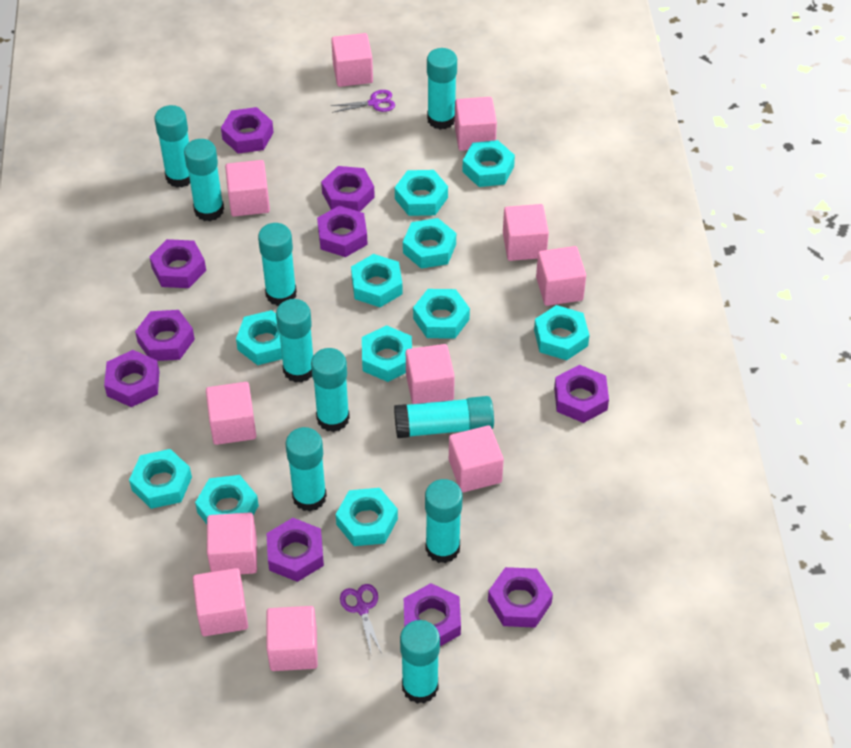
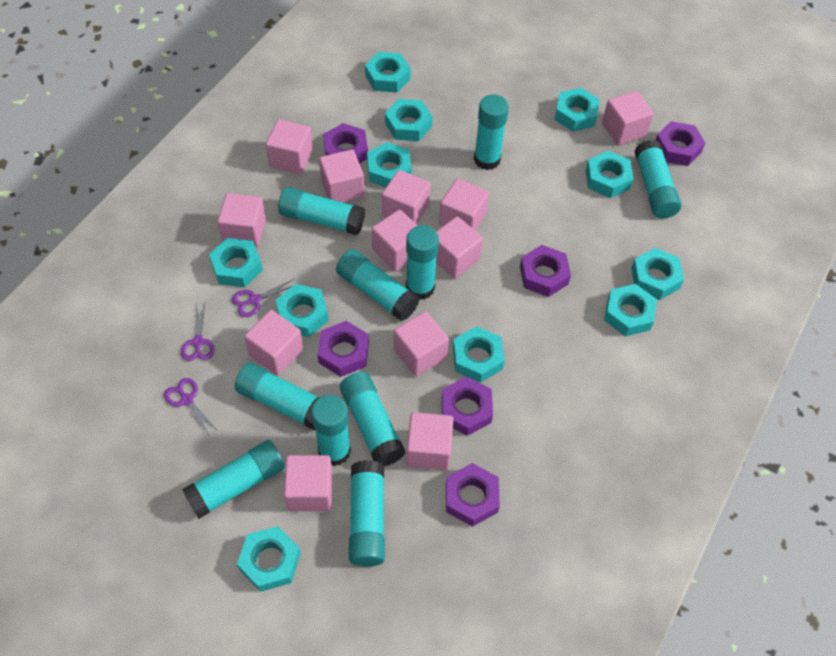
pink cube: 11 -> 12
purple nut: 10 -> 6
purple scissors: 2 -> 3

